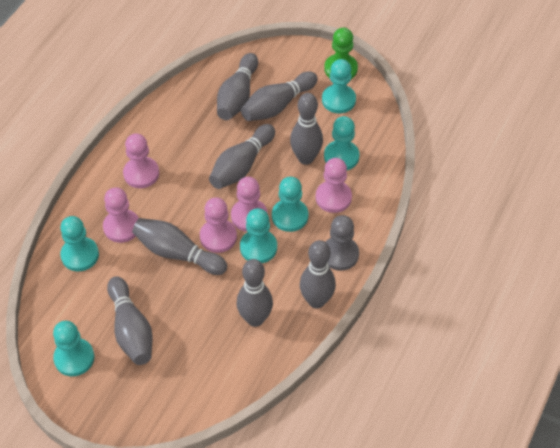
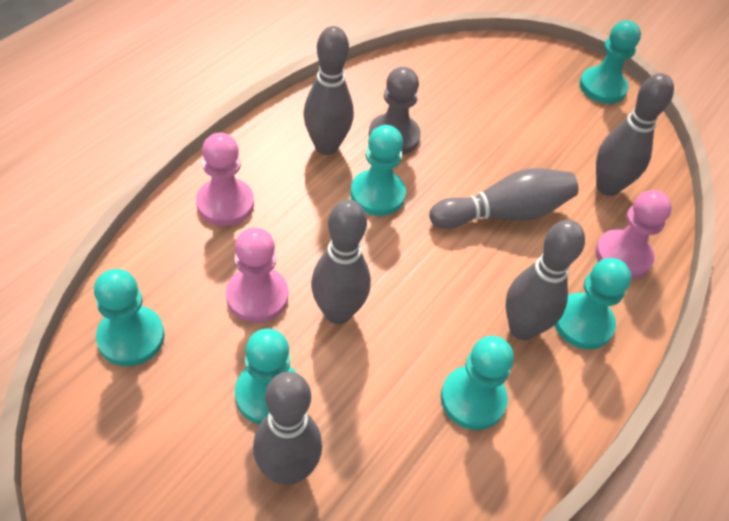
green pawn: 1 -> 0
grey bowling pin: 8 -> 6
pink pawn: 5 -> 3

